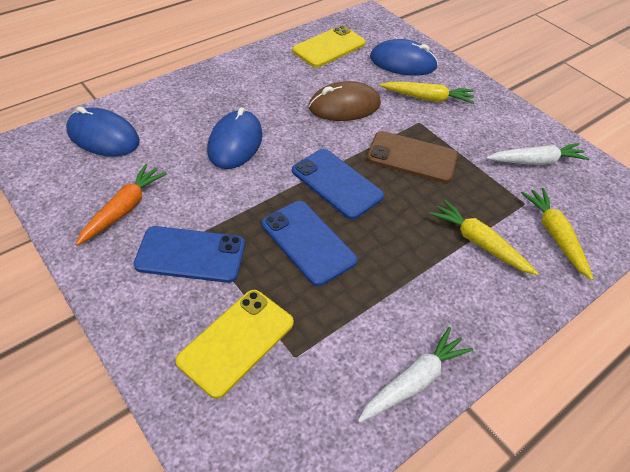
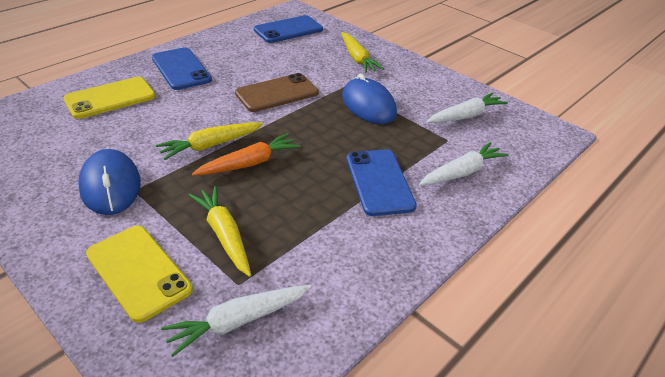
blue mouse: 3 -> 2
brown mouse: 1 -> 0
white carrot: 2 -> 3

